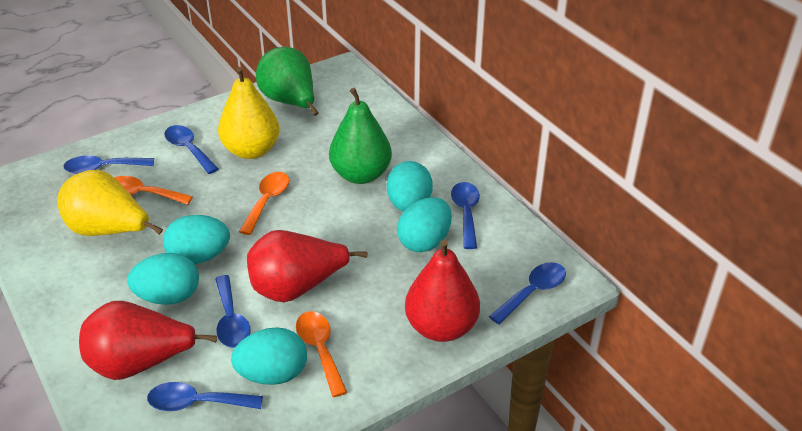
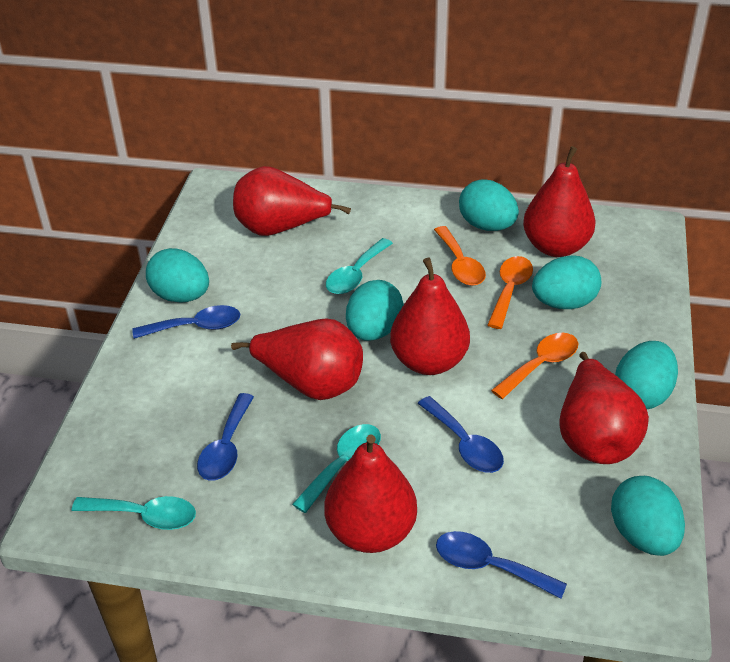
blue spoon: 6 -> 4
green pear: 2 -> 0
red pear: 3 -> 6
turquoise egg: 5 -> 6
turquoise spoon: 0 -> 3
yellow pear: 2 -> 0

